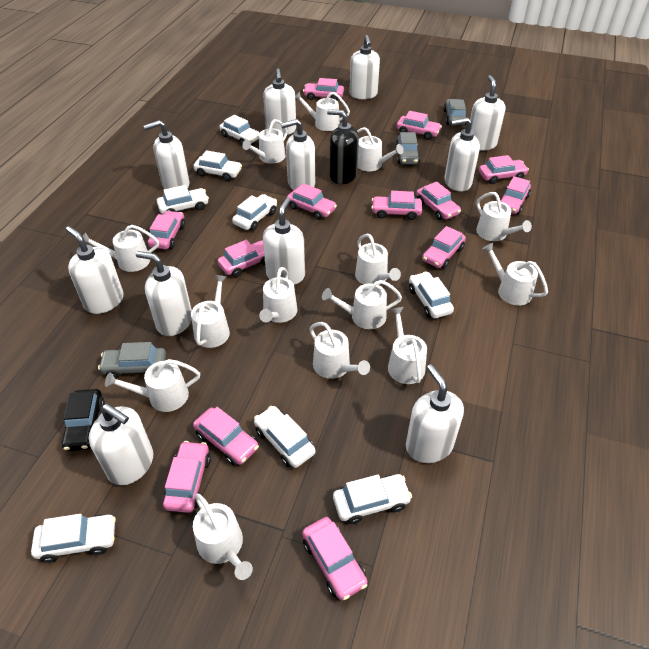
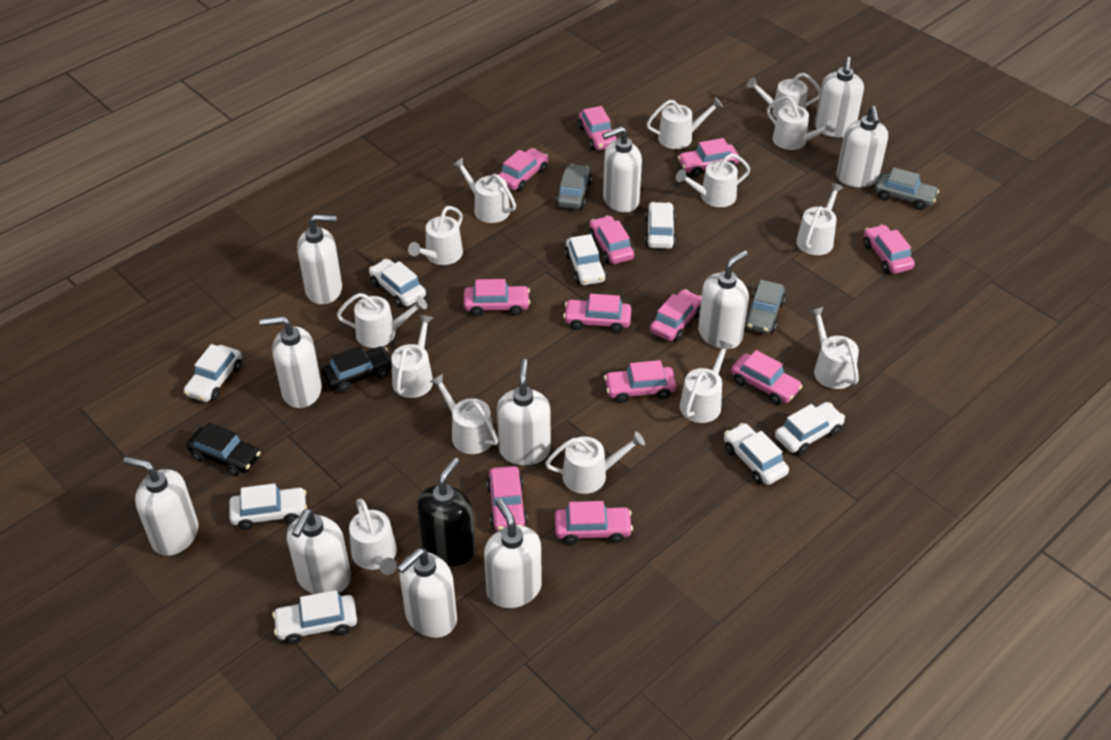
black car: 1 -> 2
pink car: 13 -> 12

